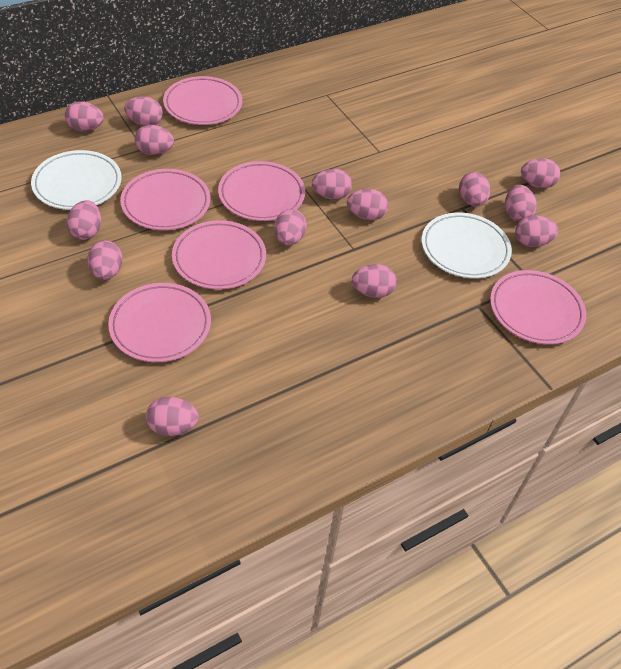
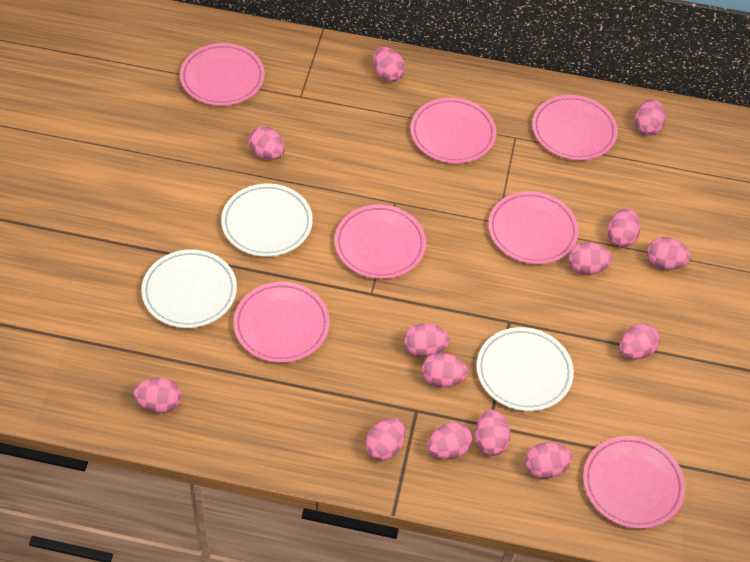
pink plate: 6 -> 7
white plate: 2 -> 3

